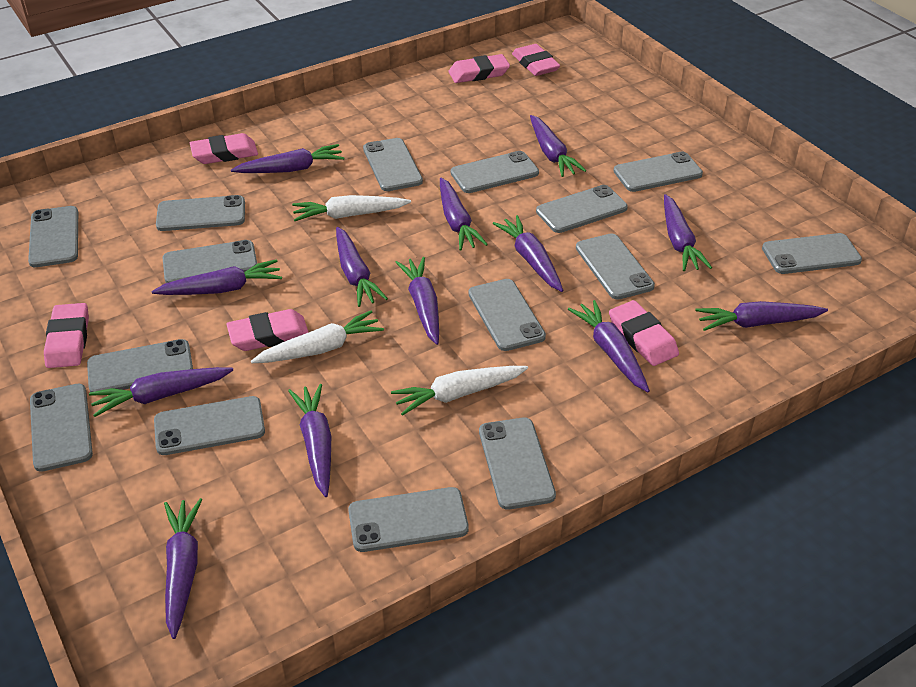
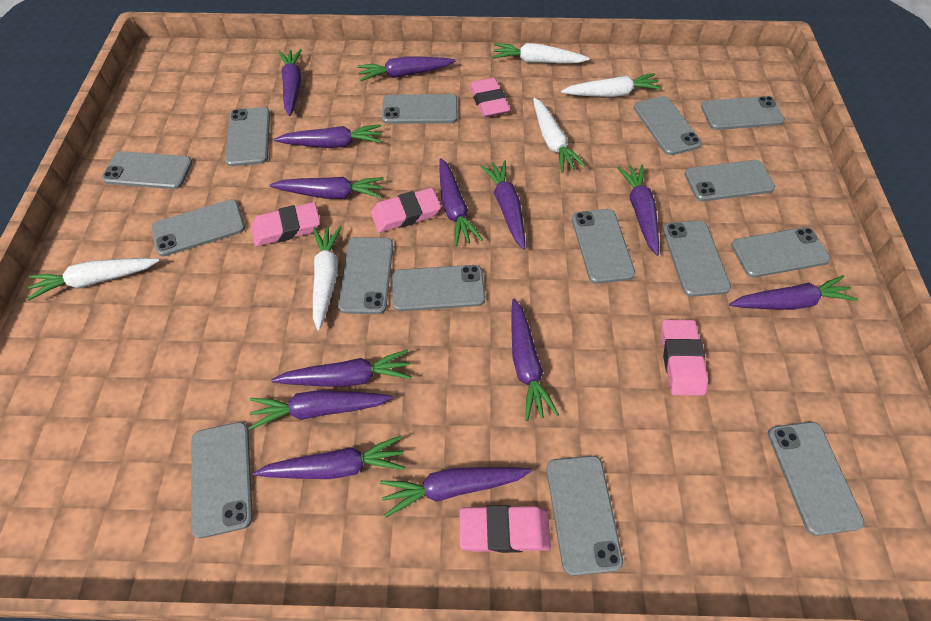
pink eraser: 6 -> 5
white carrot: 3 -> 5

